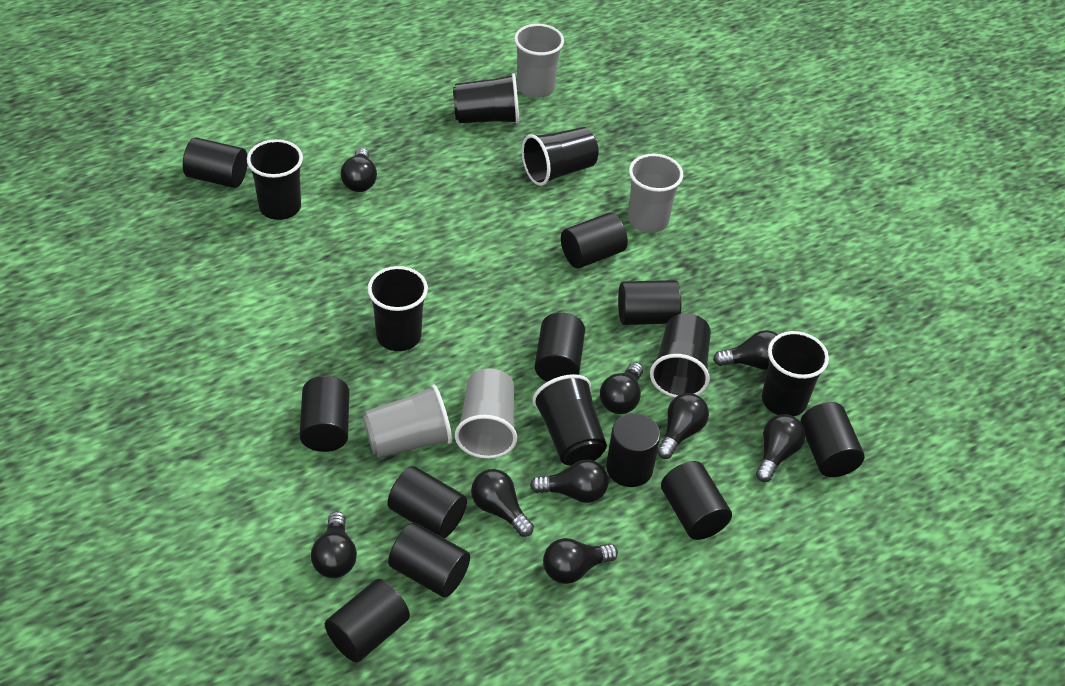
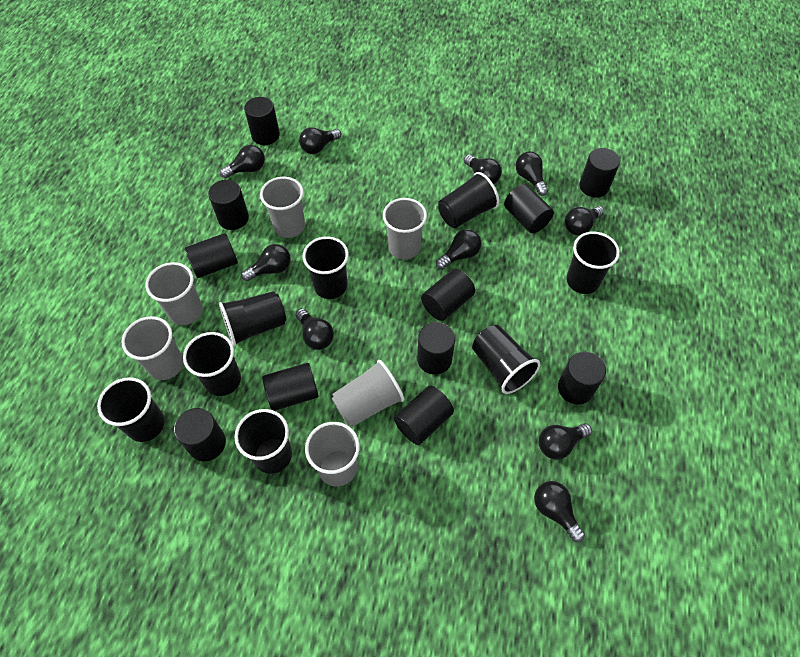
black cup: 7 -> 8
black light bulb: 9 -> 10
grey cup: 4 -> 6

